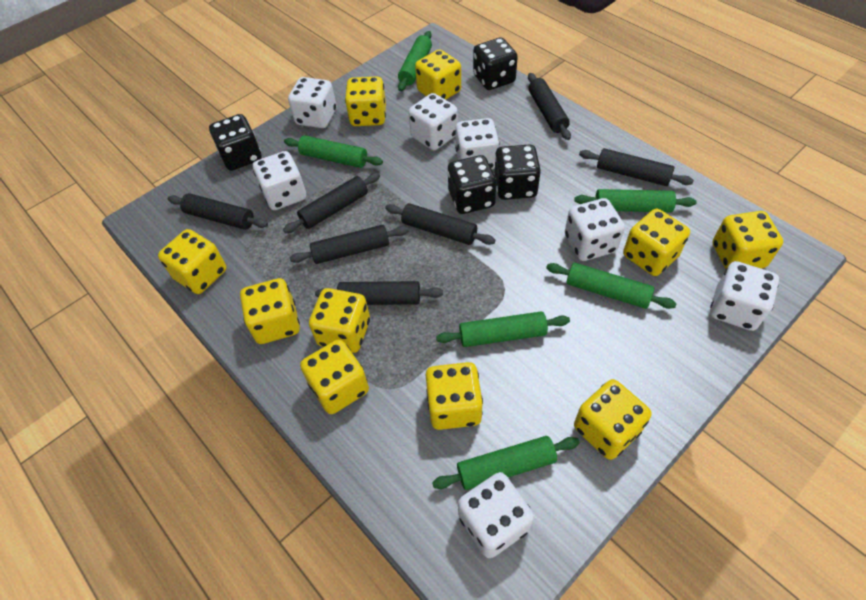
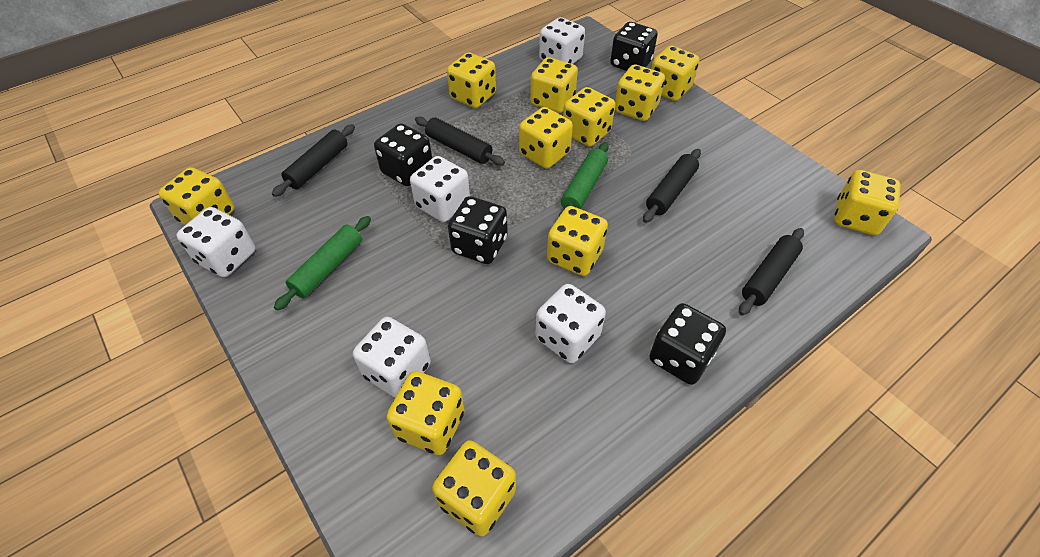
black rolling pin: 7 -> 4
green rolling pin: 6 -> 2
white dice: 7 -> 5
yellow dice: 10 -> 11

